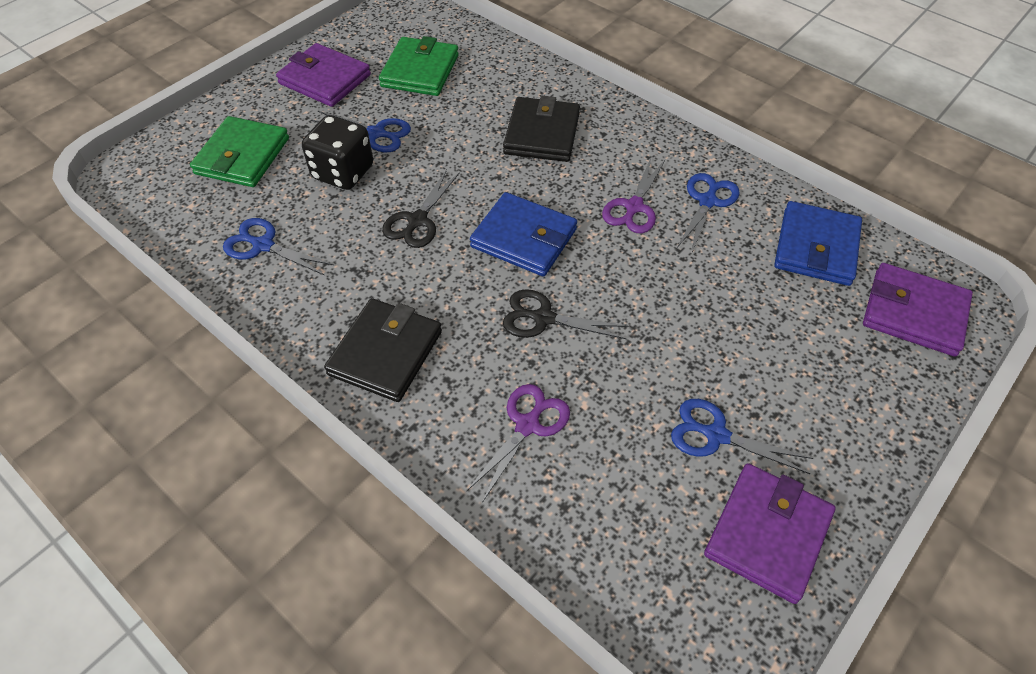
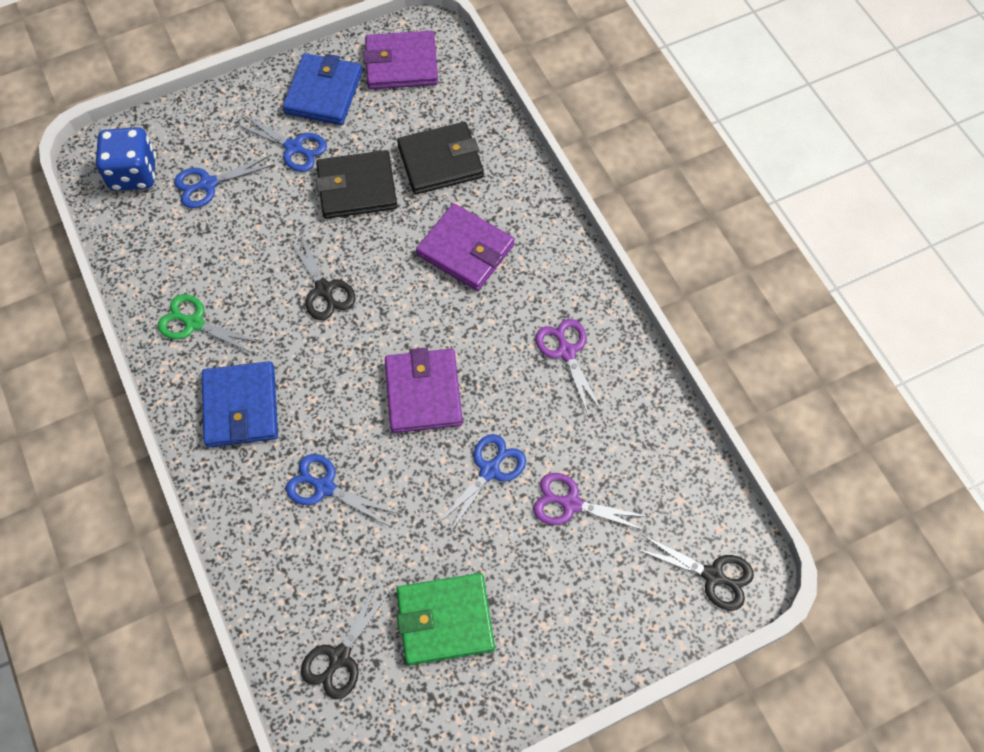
black dice: 1 -> 0
black scissors: 2 -> 3
blue dice: 0 -> 1
green scissors: 0 -> 1
green wallet: 2 -> 1

